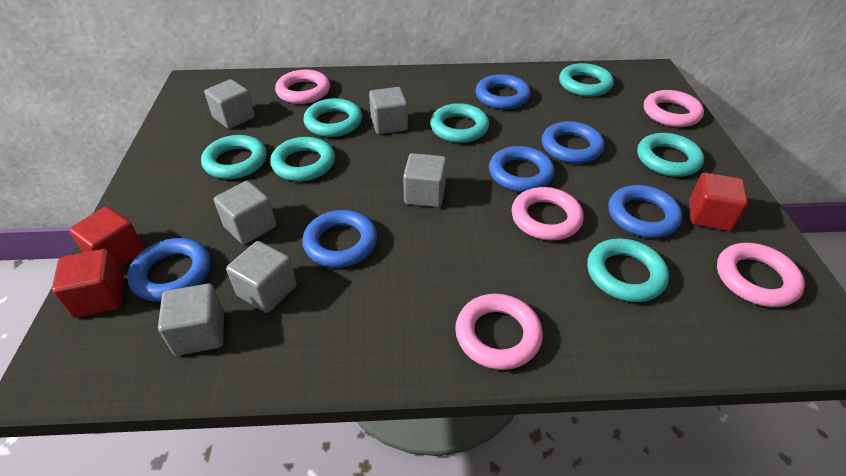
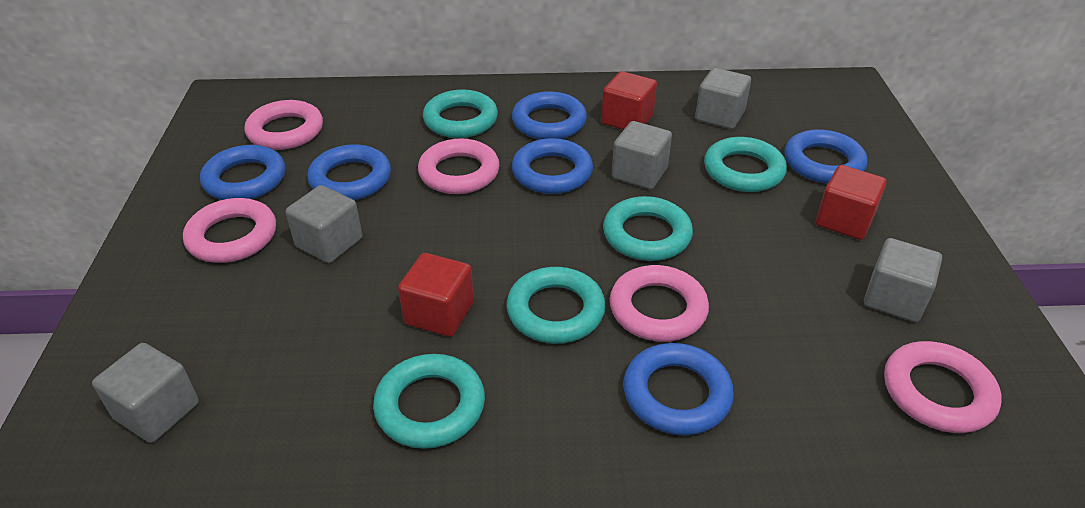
grey cube: 6 -> 5
turquoise ring: 7 -> 5

